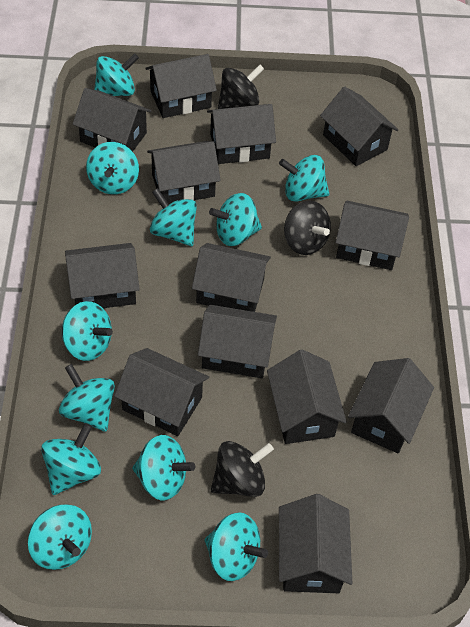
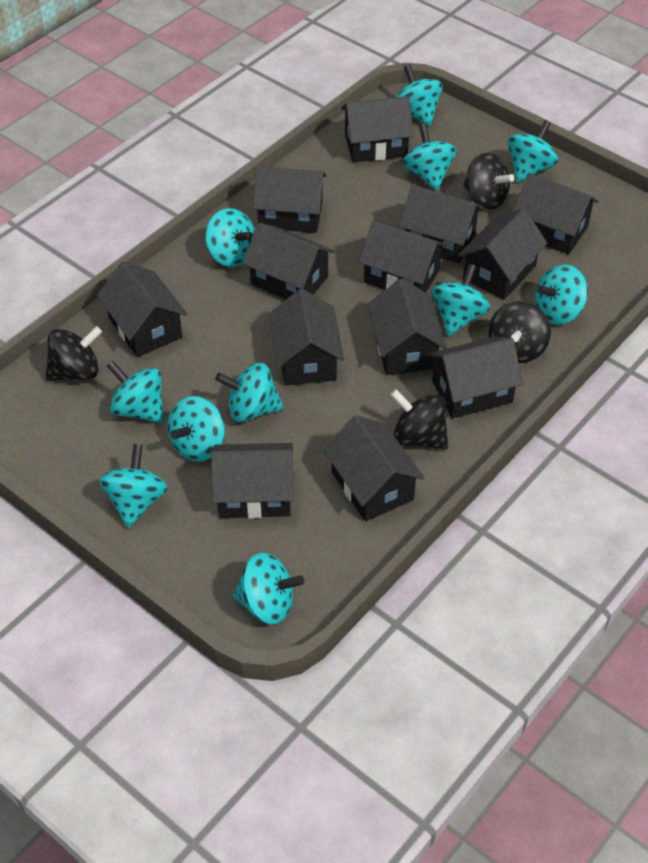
black spinning top: 3 -> 4

